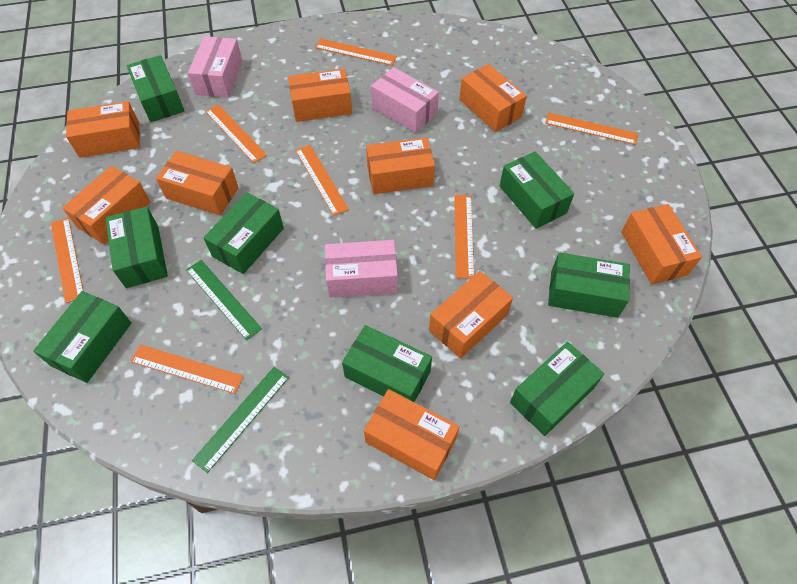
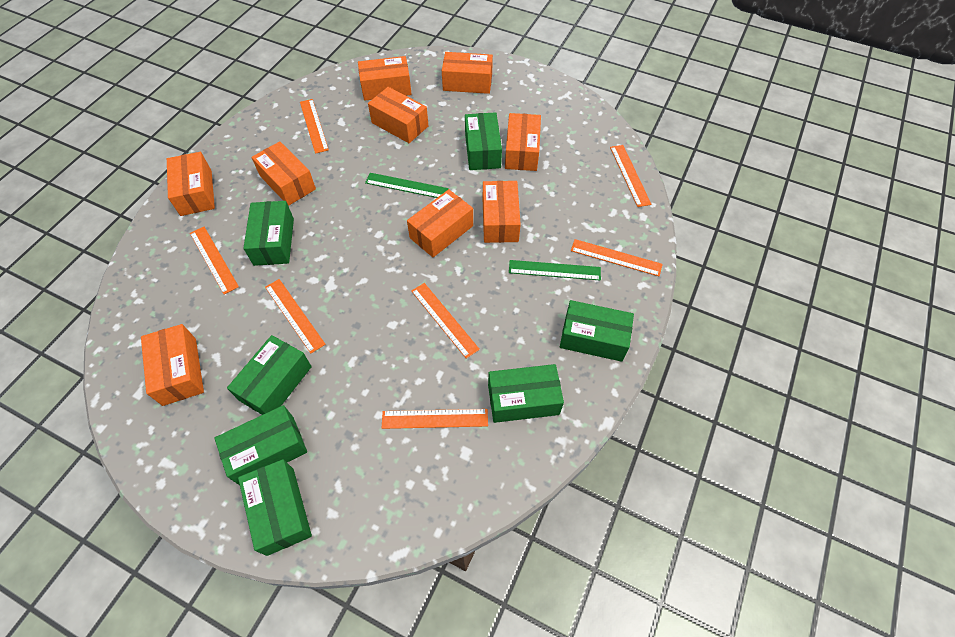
green box: 8 -> 7
pink box: 3 -> 0

